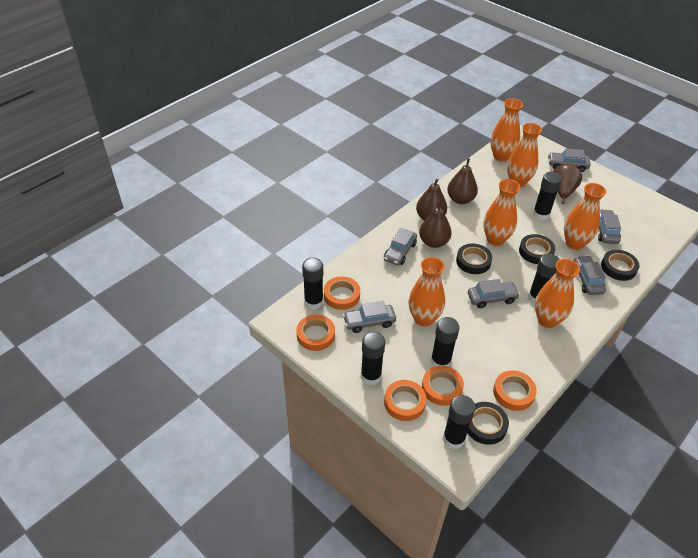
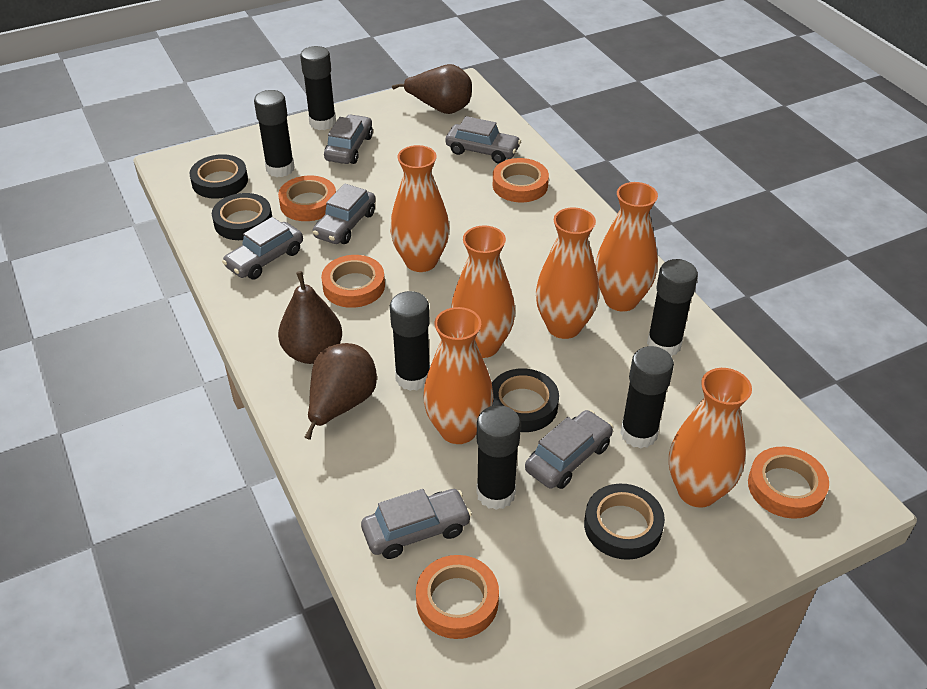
brown pear: 4 -> 3

